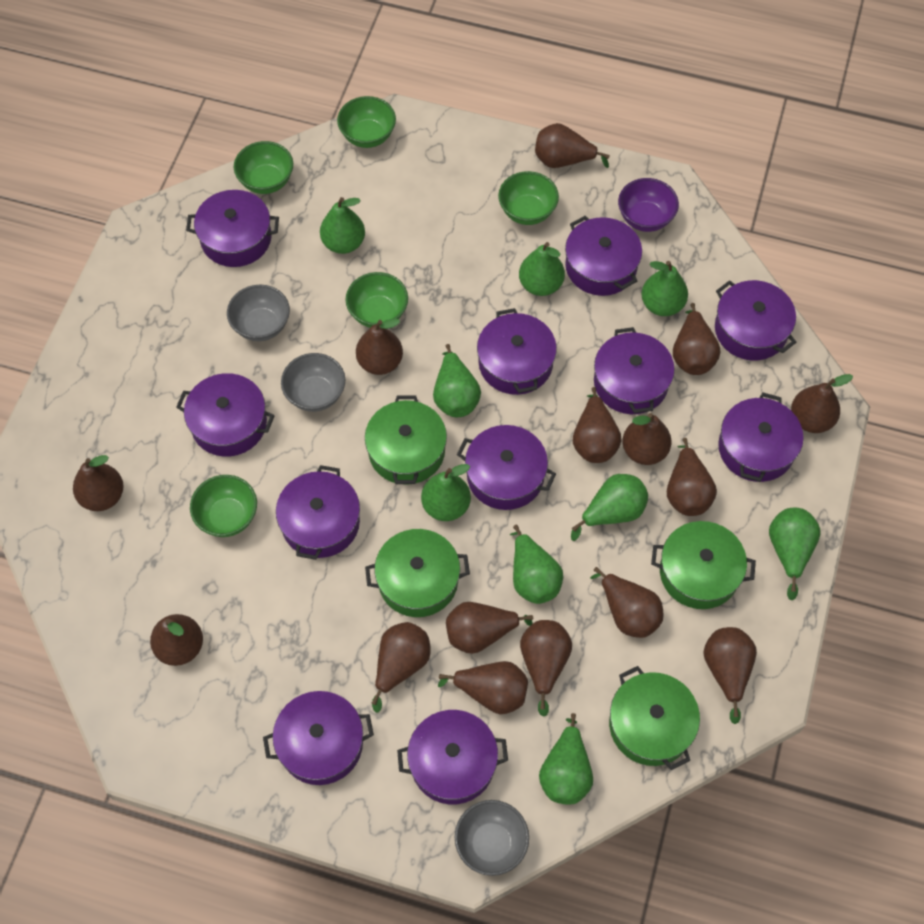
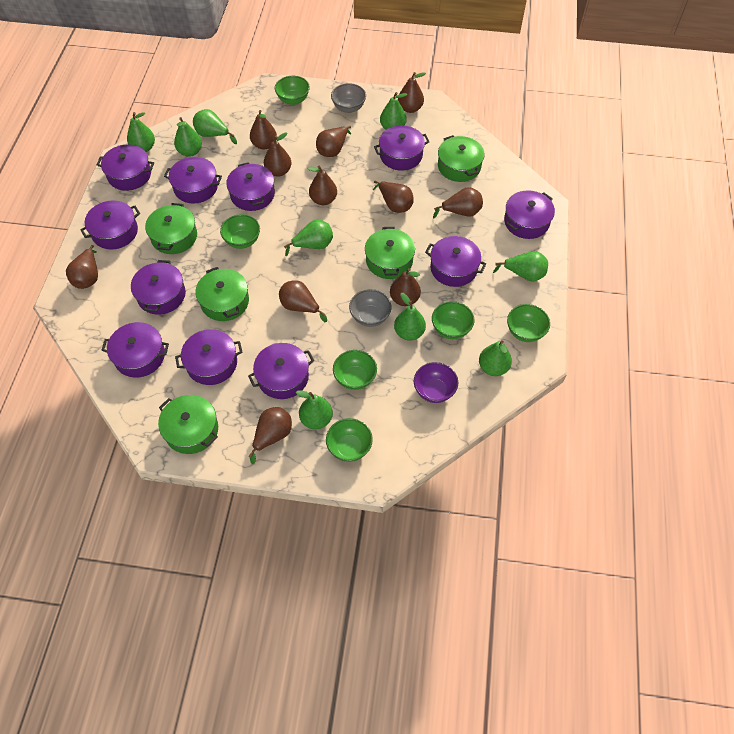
brown pear: 15 -> 11
green bowl: 5 -> 6
green pot: 4 -> 5
grey bowl: 3 -> 2

